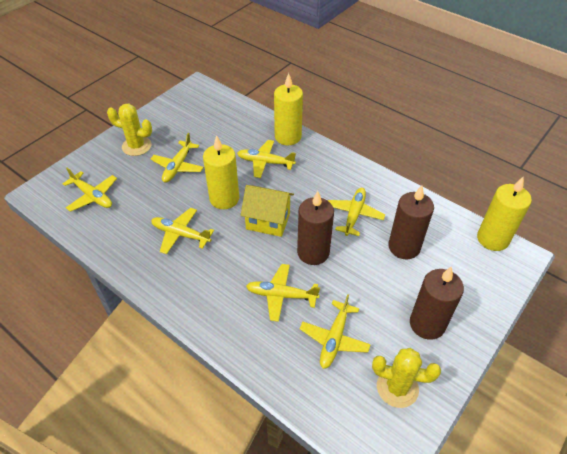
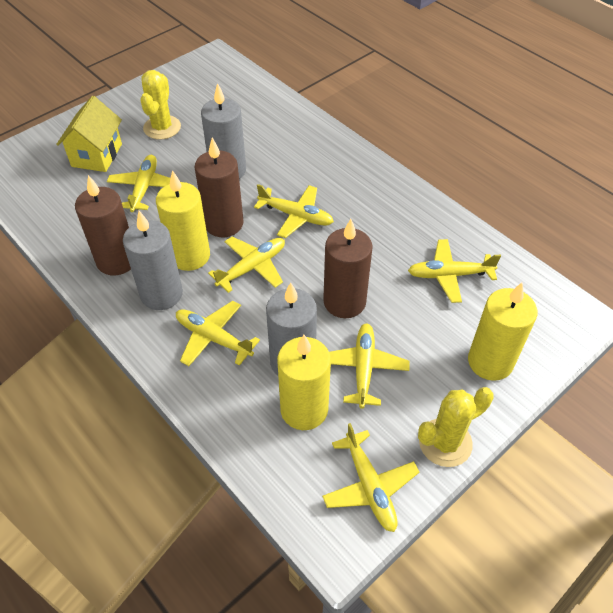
grey candle: 0 -> 3

